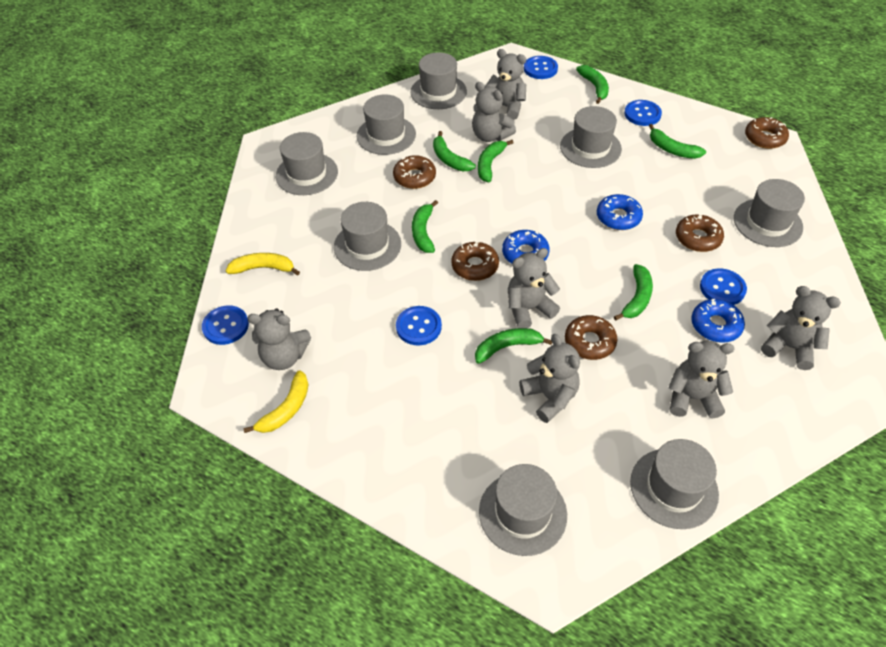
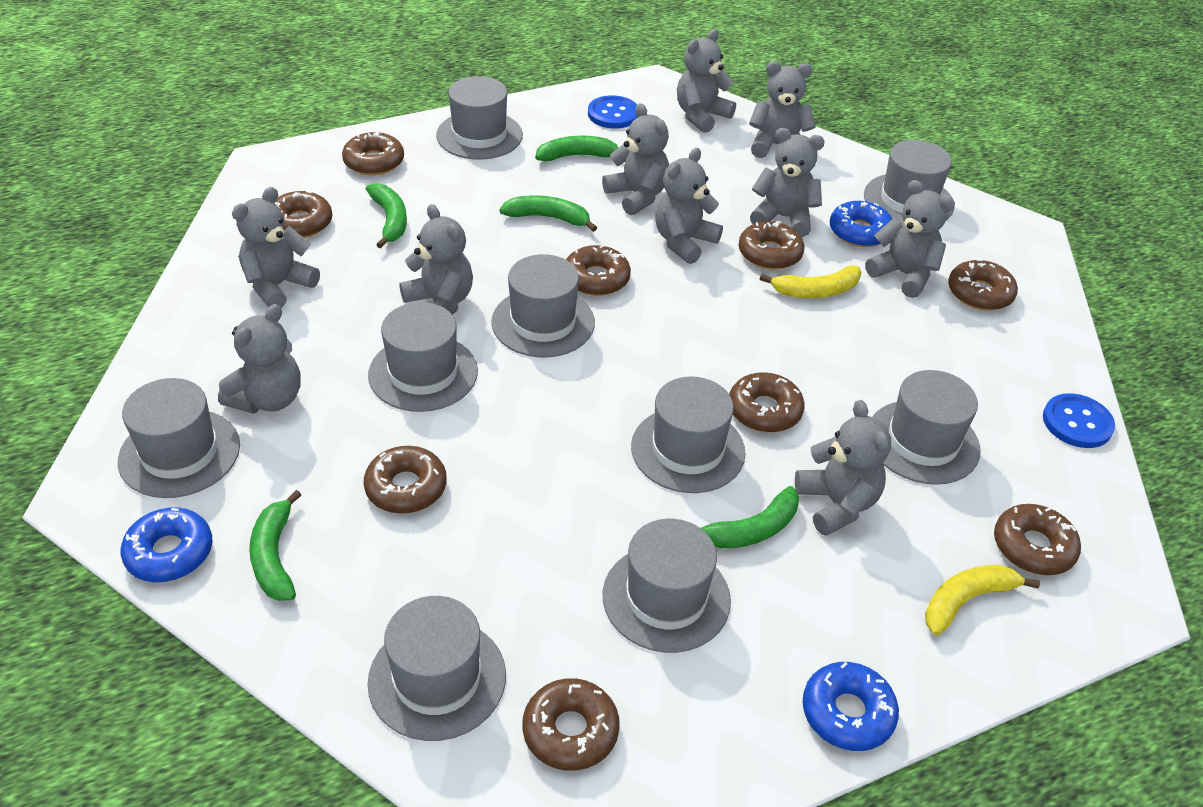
blue button: 5 -> 2
brown donut: 5 -> 9
green banana: 7 -> 5
grey hat: 8 -> 9
grey teddy bear: 7 -> 10

